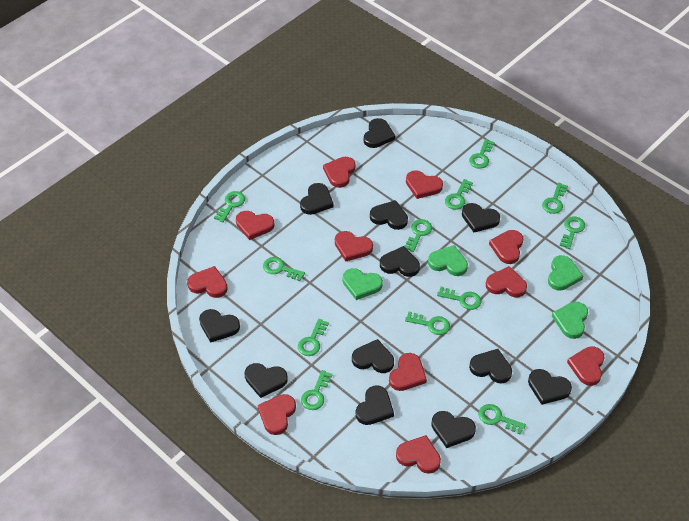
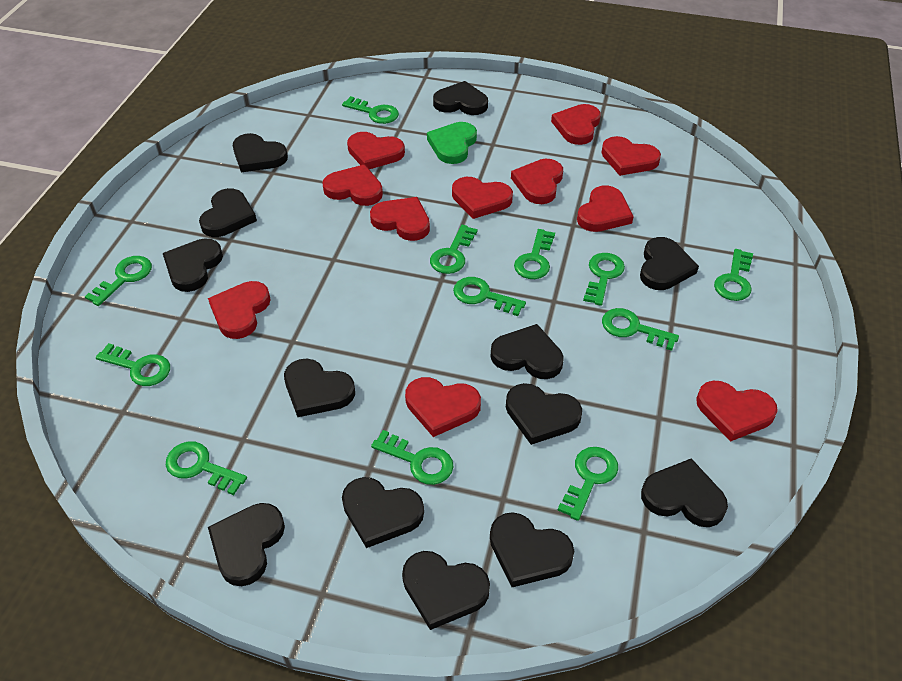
black heart: 12 -> 13
green heart: 4 -> 1

